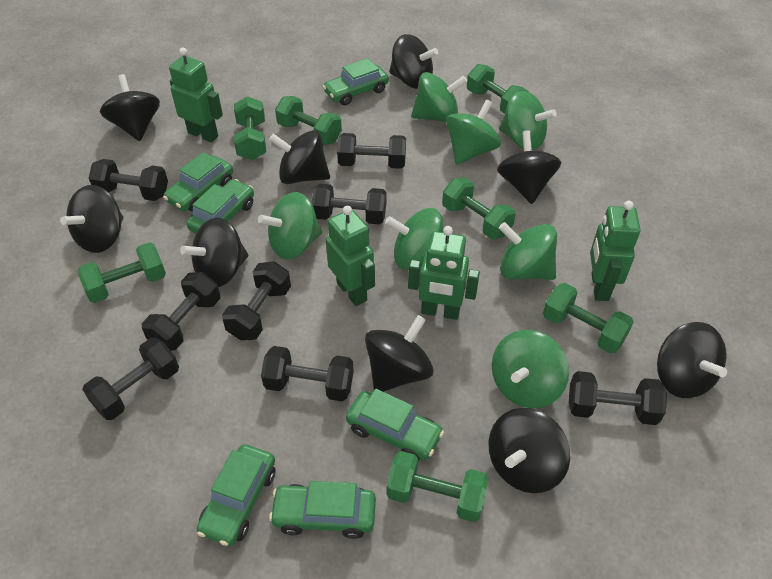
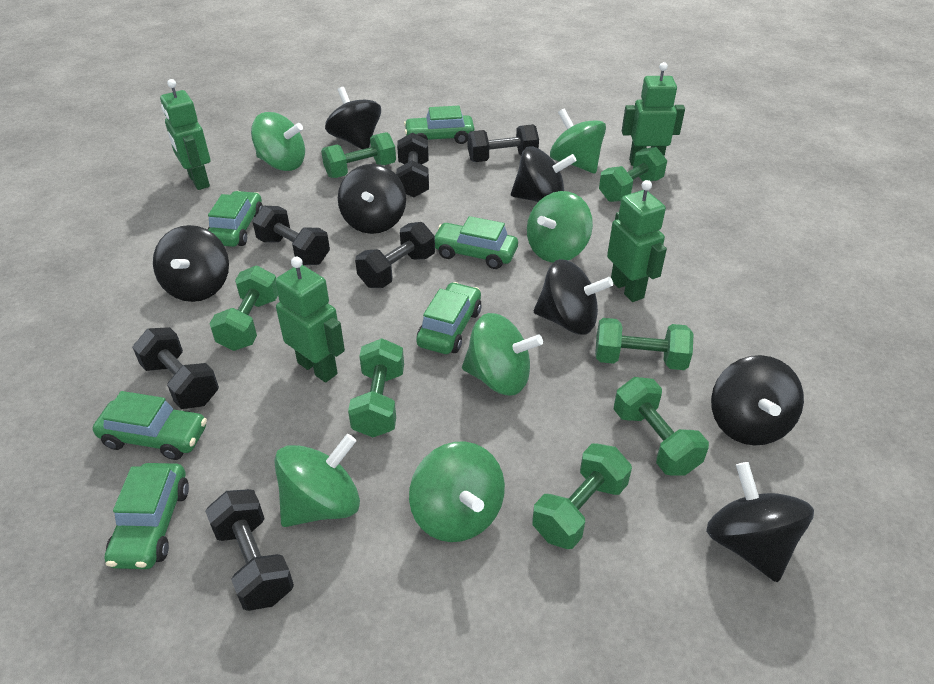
black dumbbell: 8 -> 6
black spinning top: 9 -> 7
green spinning top: 7 -> 6

